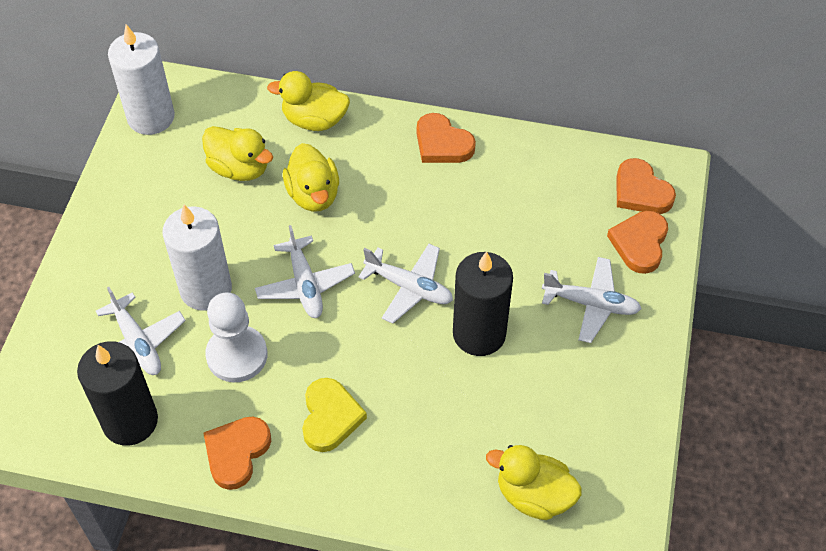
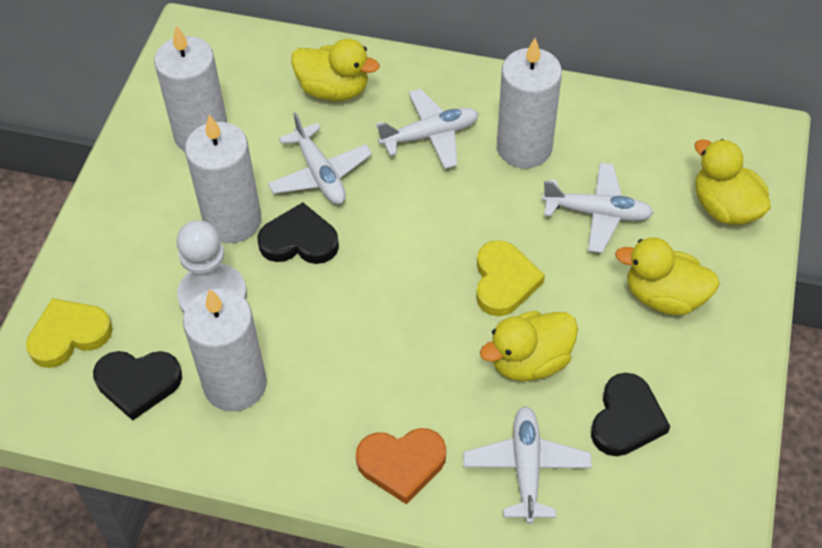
black candle: 2 -> 0
black heart: 0 -> 3
orange heart: 4 -> 1
white candle: 2 -> 4
yellow heart: 1 -> 2

